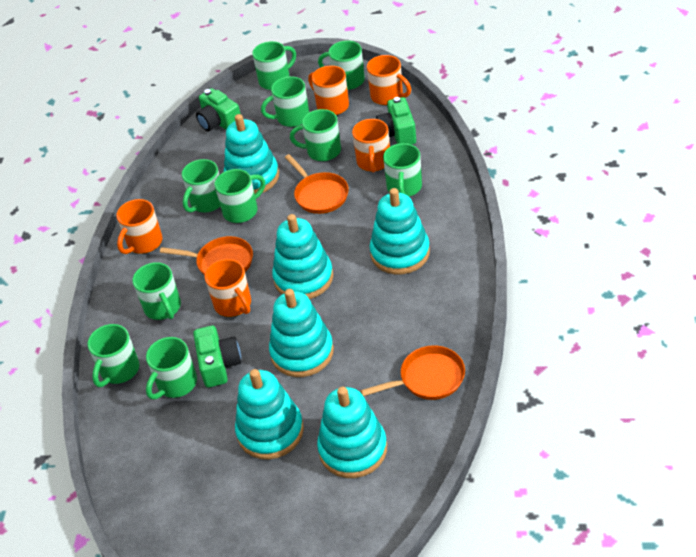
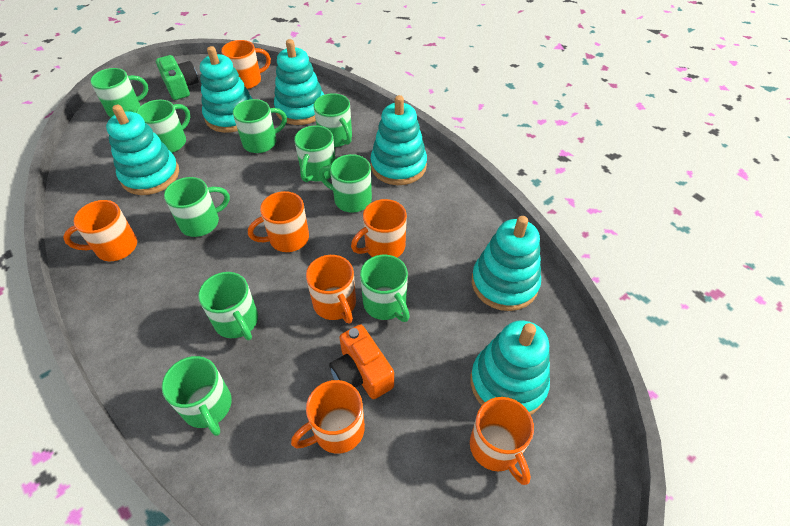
green camera: 3 -> 1
orange camera: 0 -> 1
orange mug: 5 -> 7
orange pan: 3 -> 0

